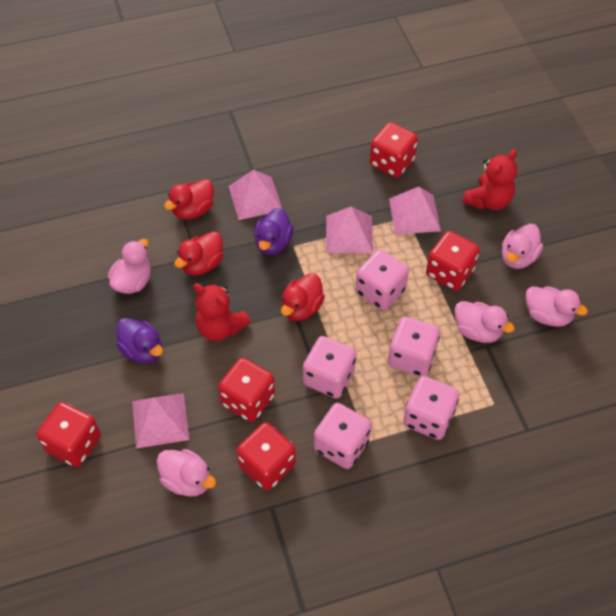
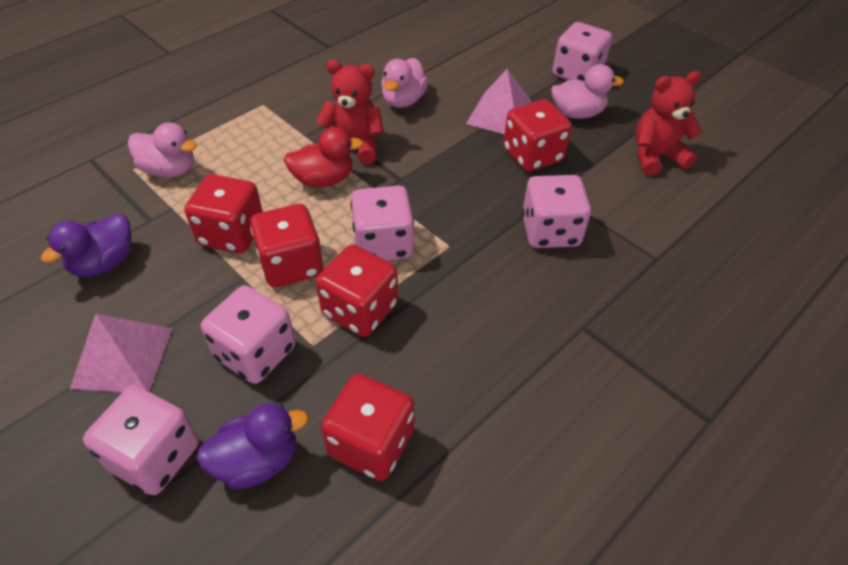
pink duck: 5 -> 3
pink pyramid: 4 -> 2
red duck: 3 -> 1

